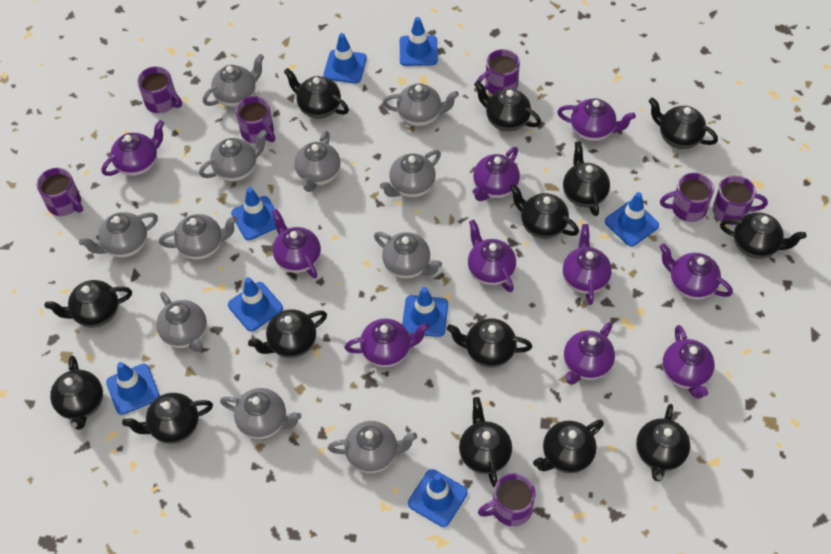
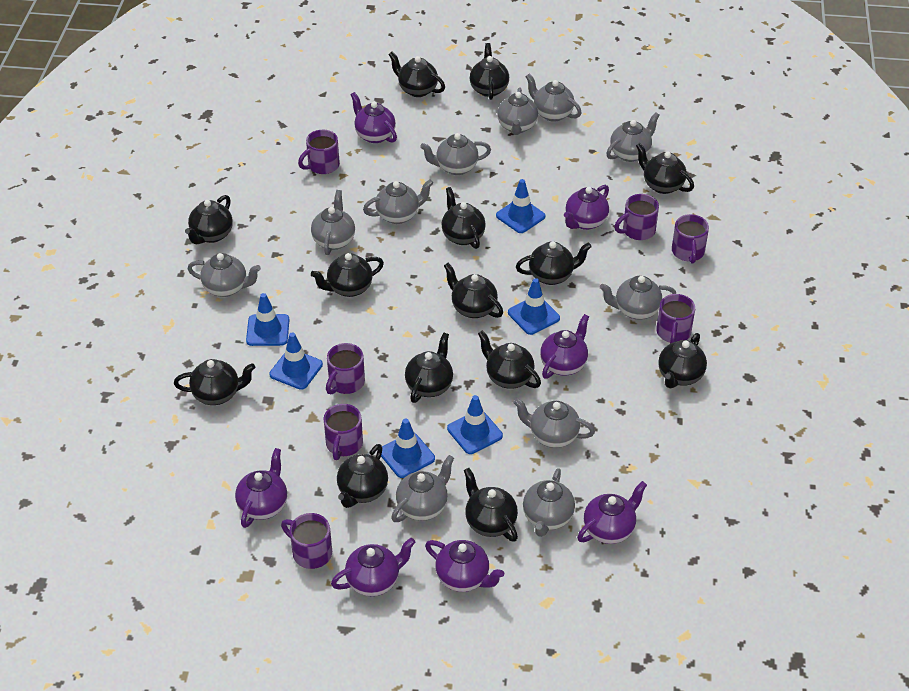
blue traffic cone: 8 -> 6
purple teapot: 10 -> 7

